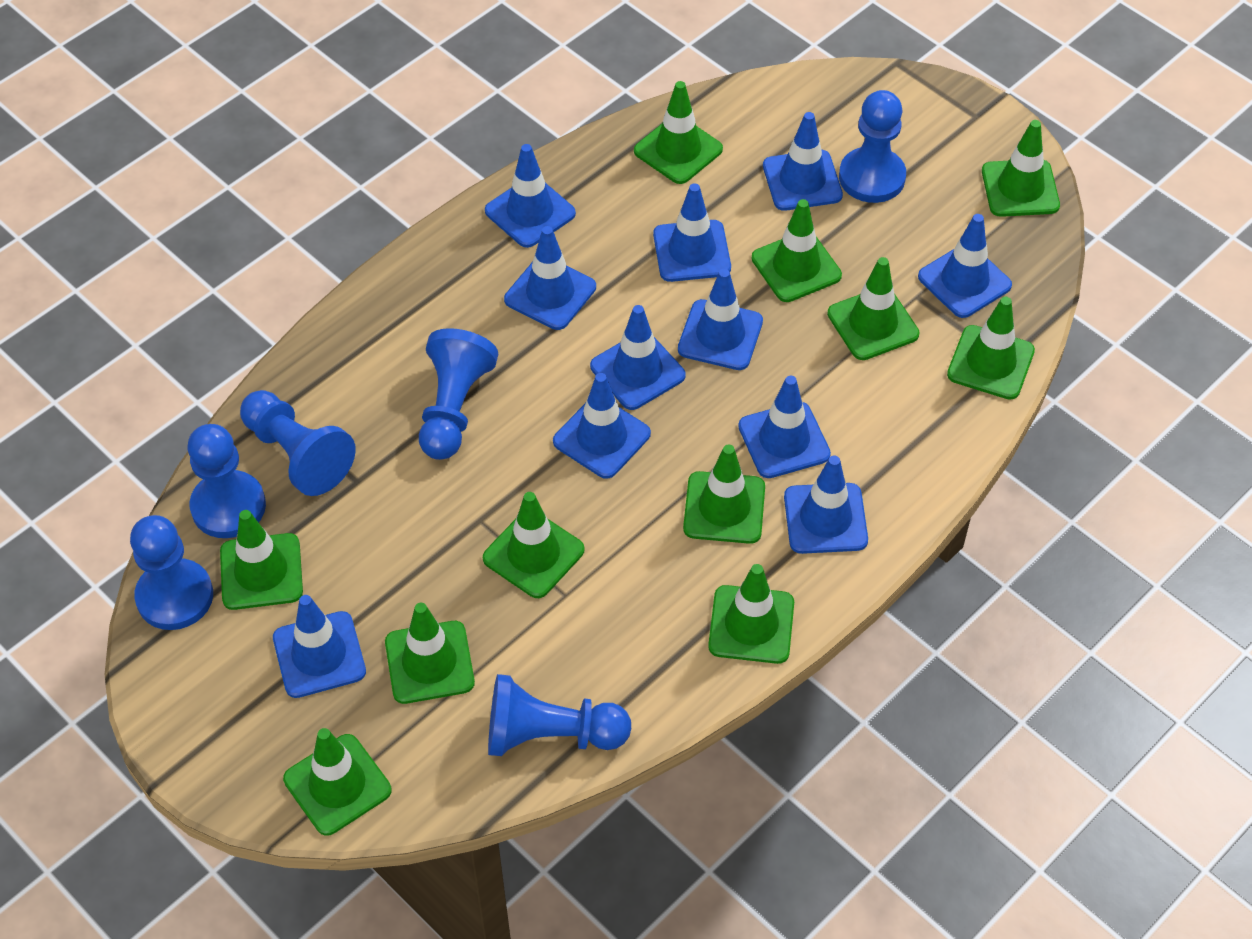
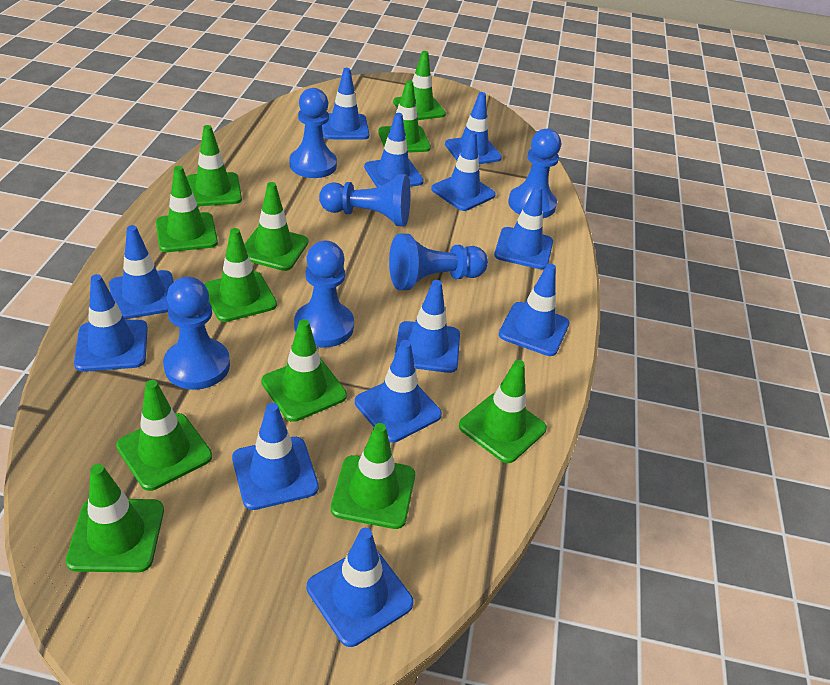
blue traffic cone: 11 -> 12

